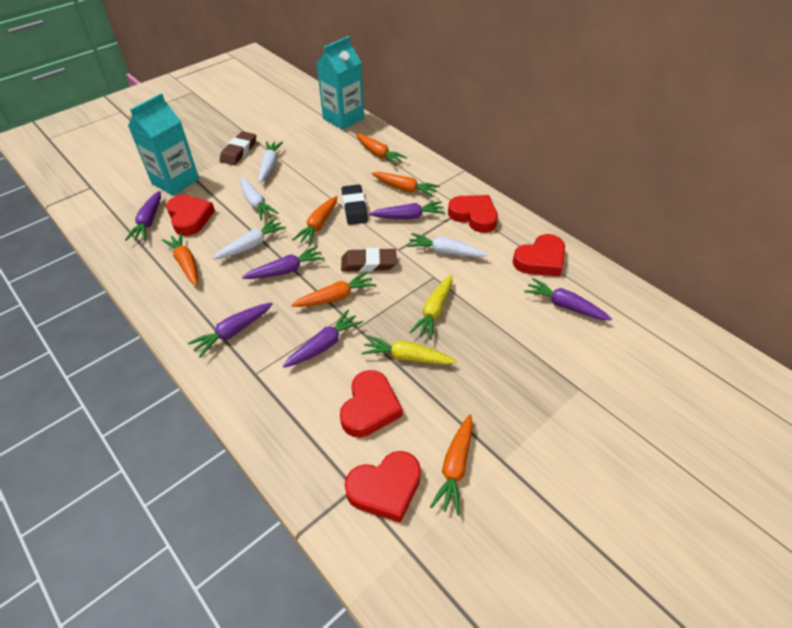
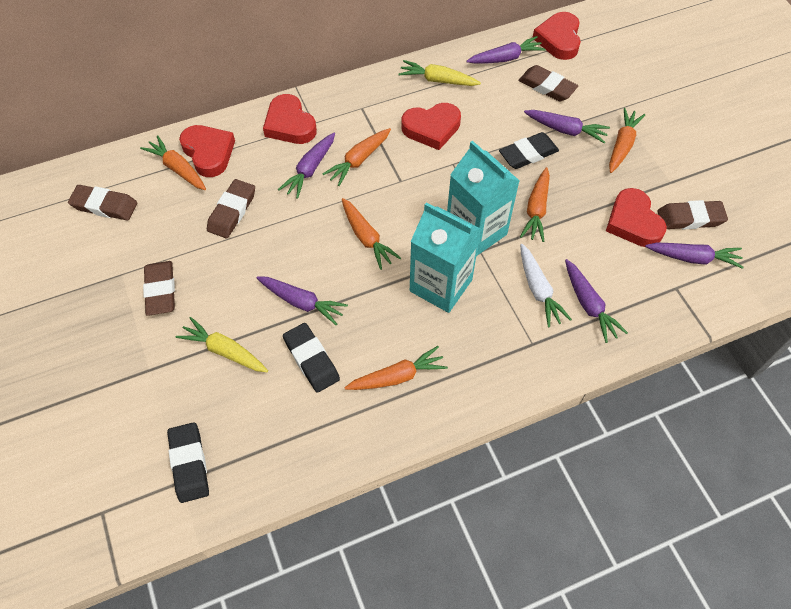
black eraser: 1 -> 3
brown eraser: 2 -> 5
white carrot: 4 -> 1

